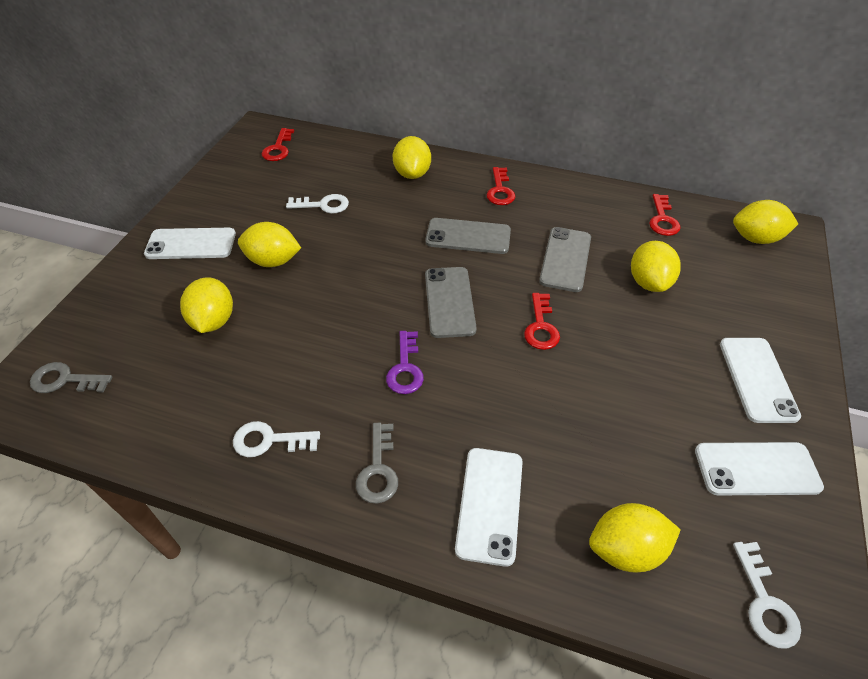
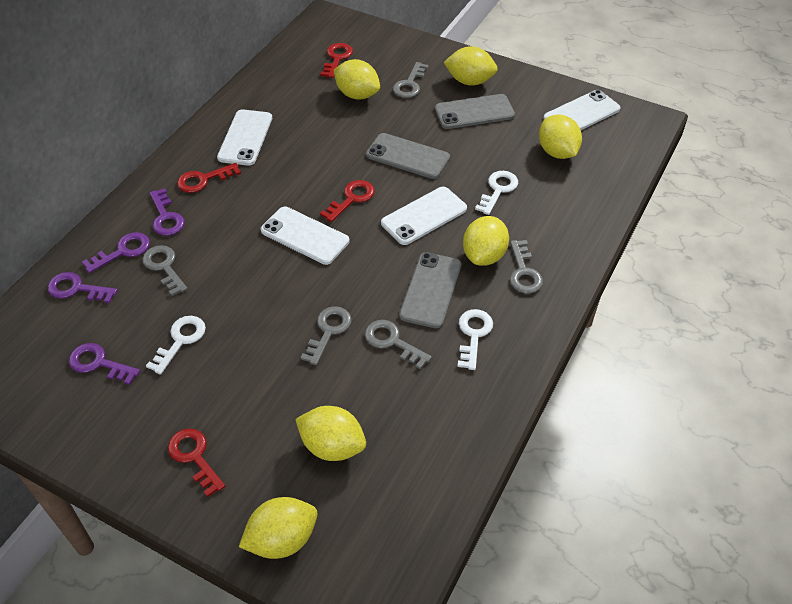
grey key: 2 -> 5
purple key: 1 -> 4

